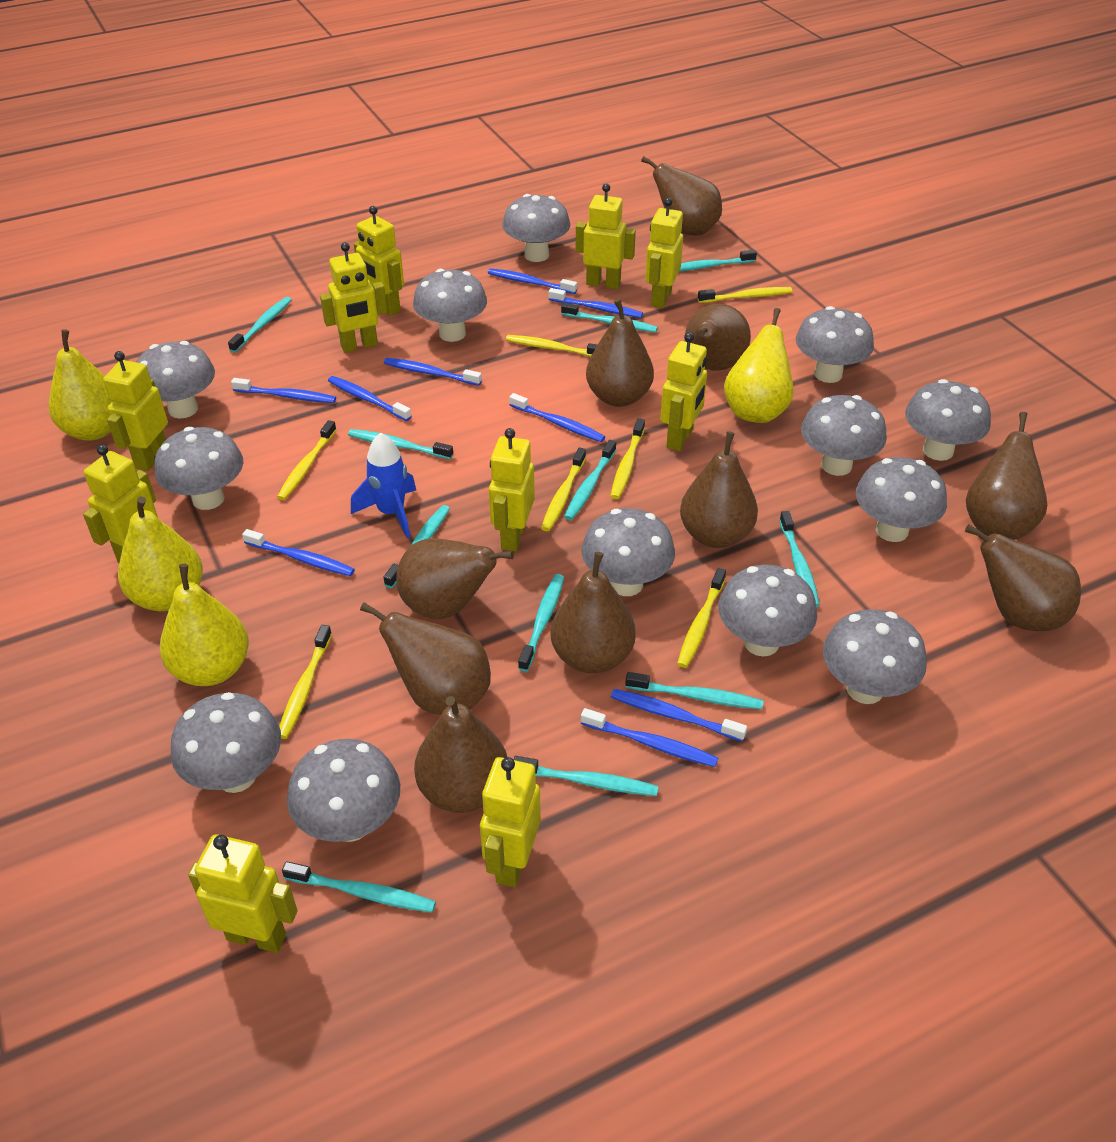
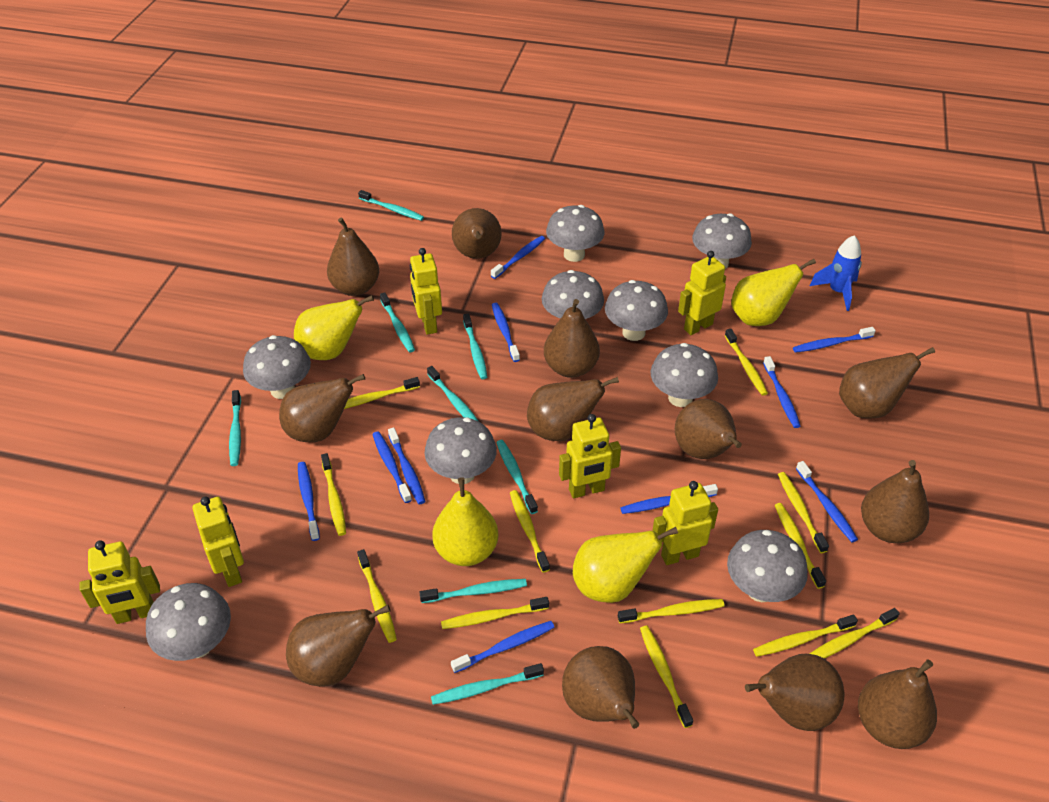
blue toothbrush: 9 -> 10
brown pear: 10 -> 12
grey mushroom: 13 -> 9
turquoise toothbrush: 11 -> 8
yellow robot: 10 -> 6
yellow toothbrush: 7 -> 12

